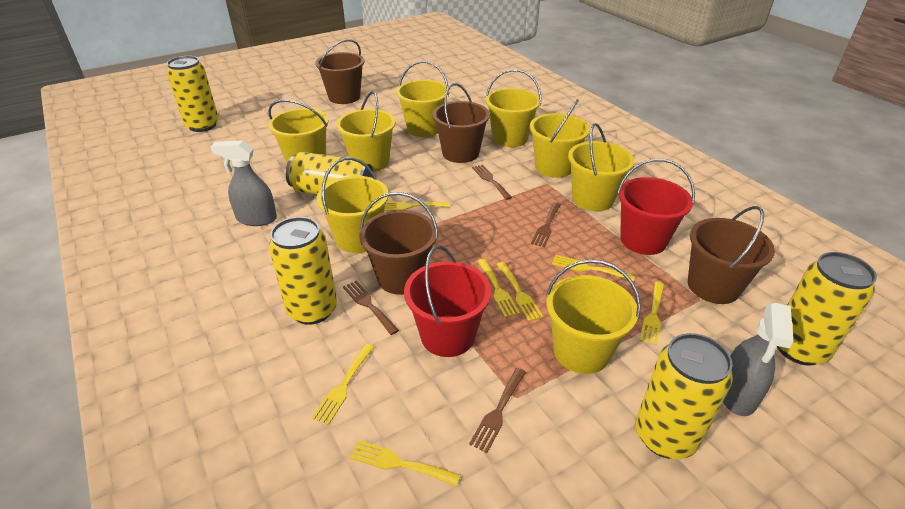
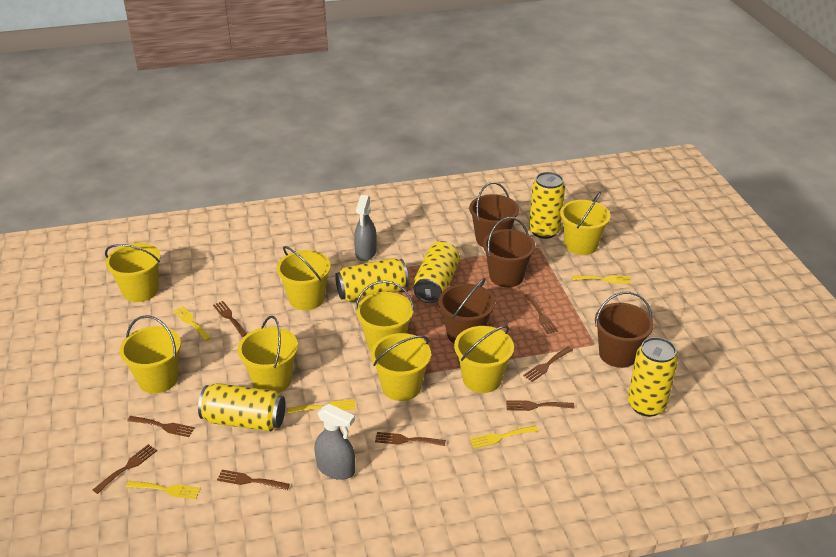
brown fork: 4 -> 8
red bucket: 2 -> 0
yellow fork: 7 -> 5

